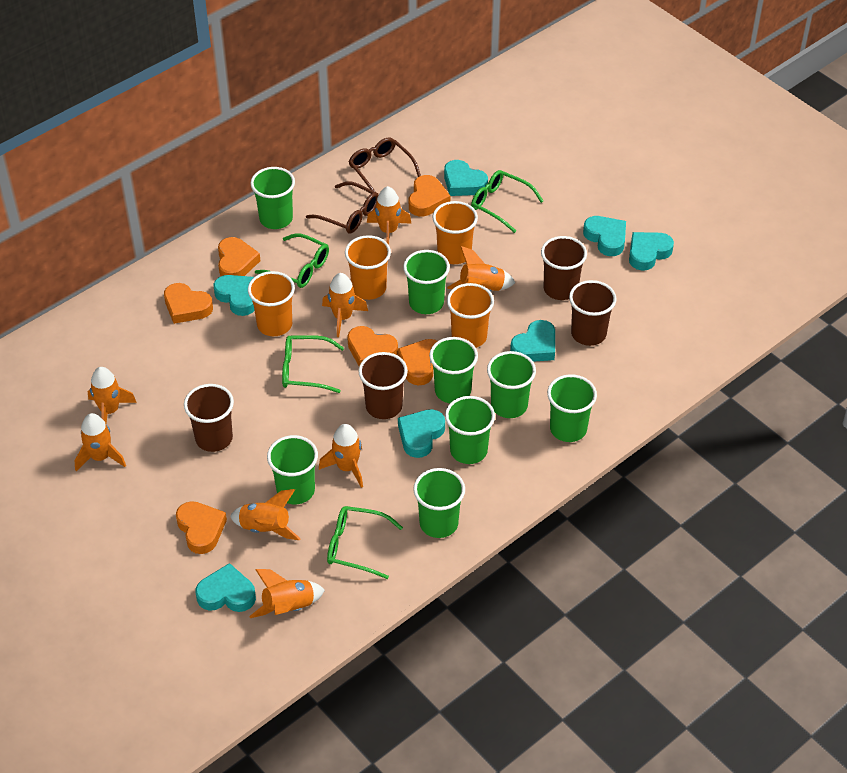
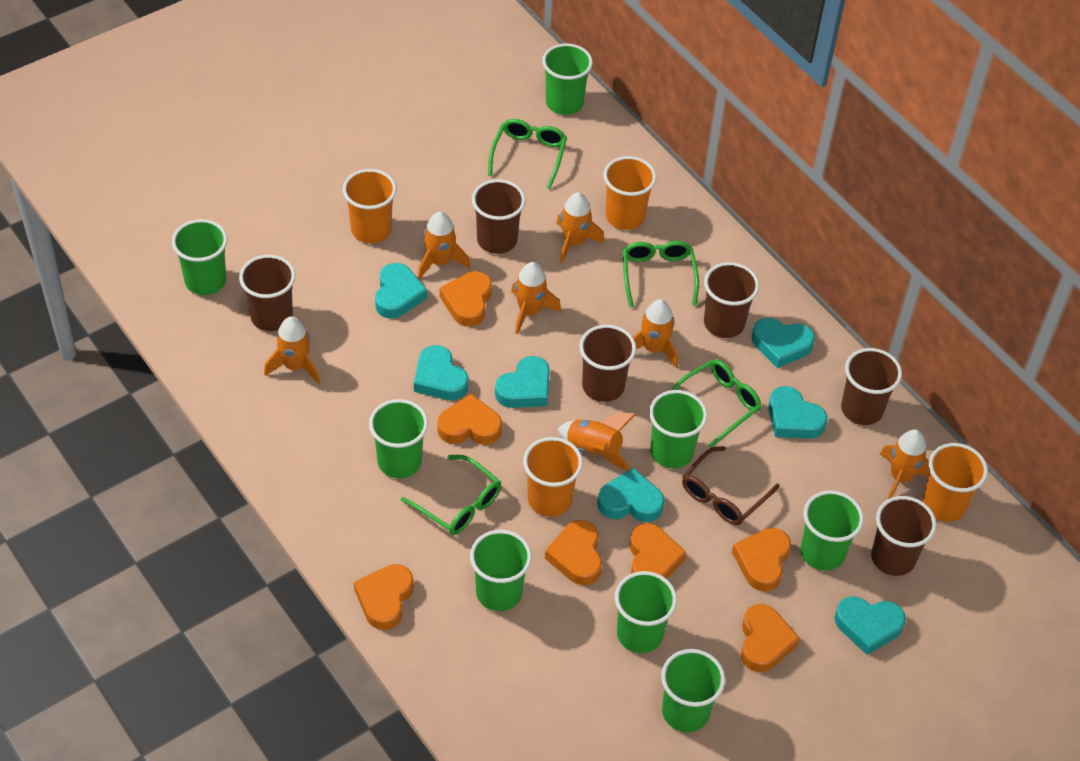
brown cup: 4 -> 6
brown glasses: 2 -> 1
orange heart: 6 -> 7
orange rocket: 8 -> 7

